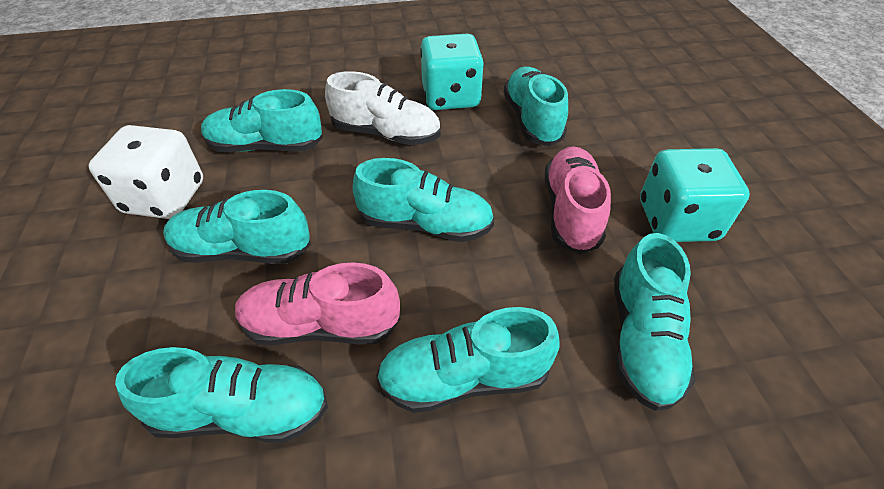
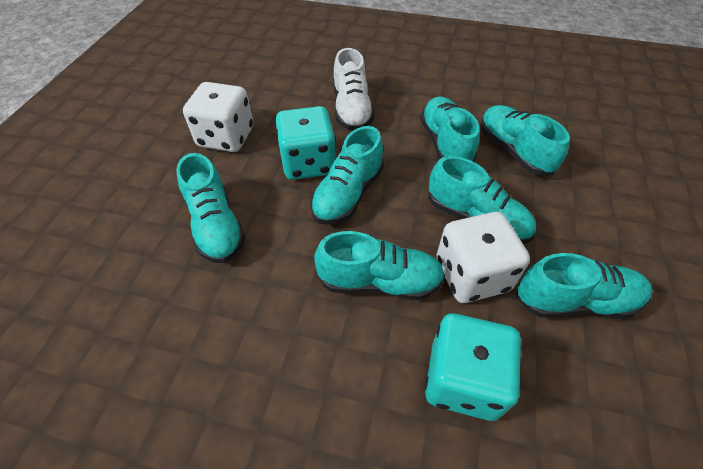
pink shoe: 2 -> 0
white dice: 1 -> 2

